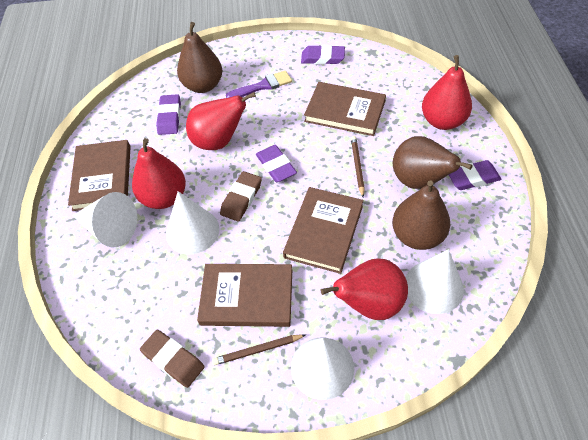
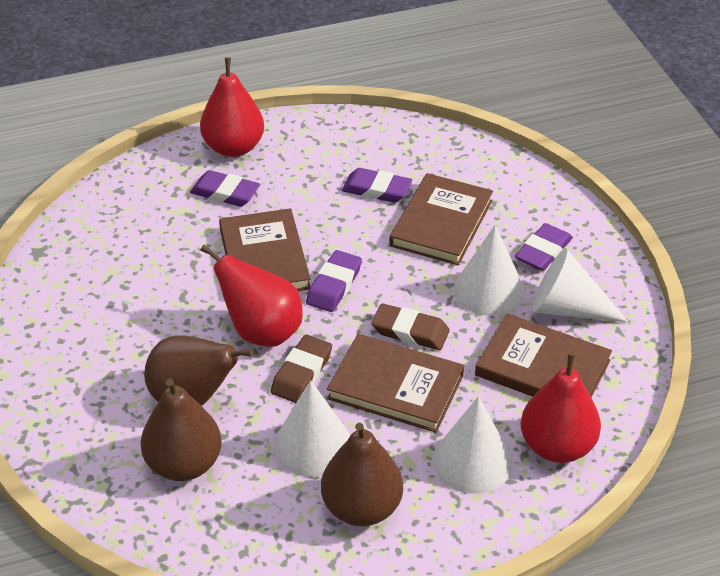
brown pencil: 2 -> 0
purple brush: 1 -> 0
red pear: 4 -> 3

